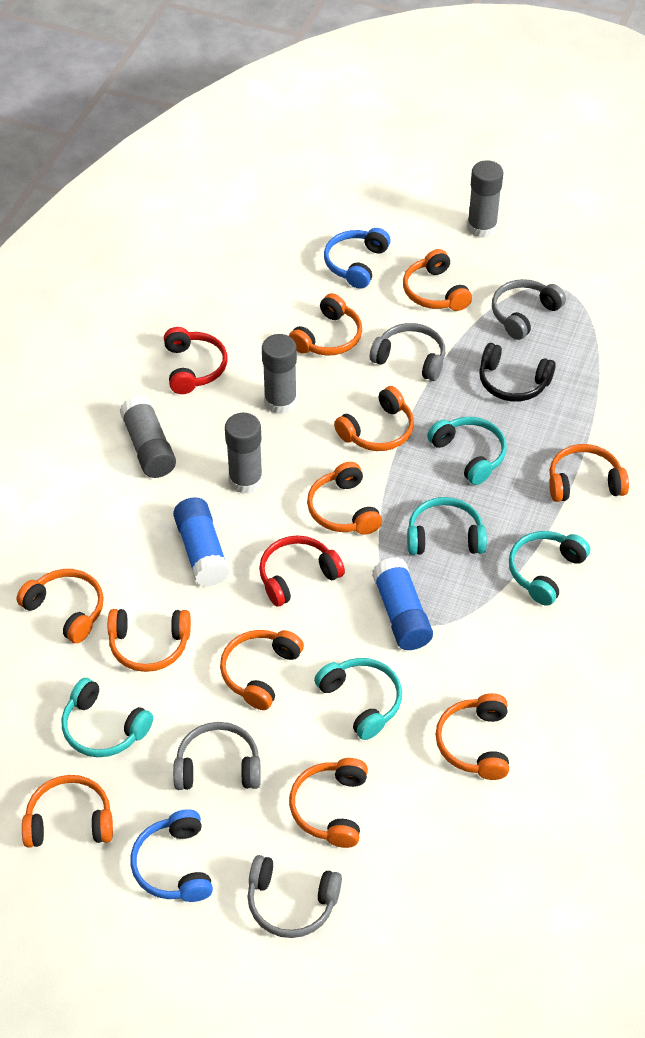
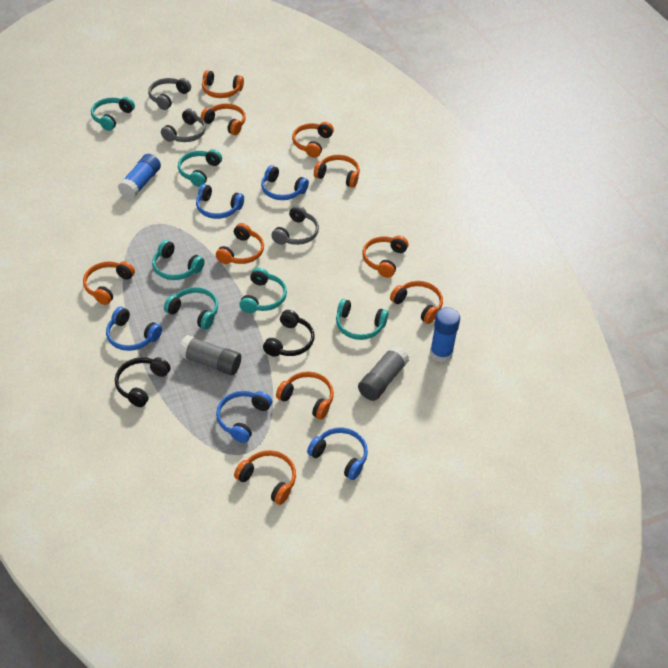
black headphones: 1 -> 2
blue headphones: 2 -> 5
grey glue stick: 4 -> 2
grey headphones: 4 -> 3
orange headphones: 11 -> 10
red headphones: 2 -> 0
turquoise headphones: 5 -> 6

